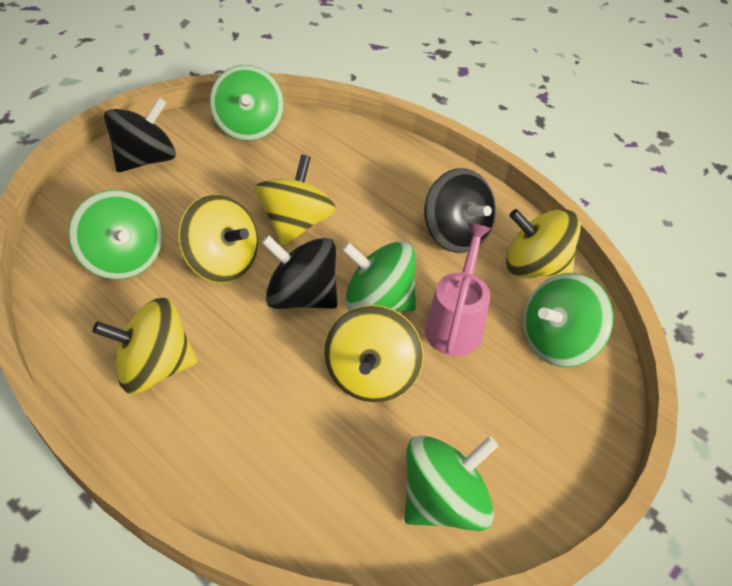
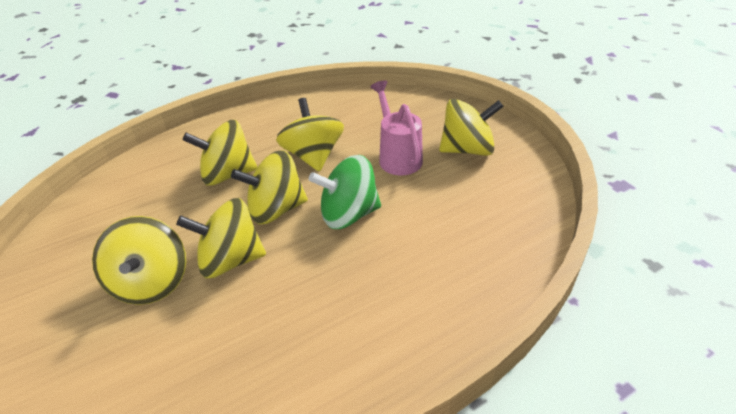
black spinning top: 3 -> 0
green spinning top: 5 -> 1
yellow spinning top: 5 -> 6

